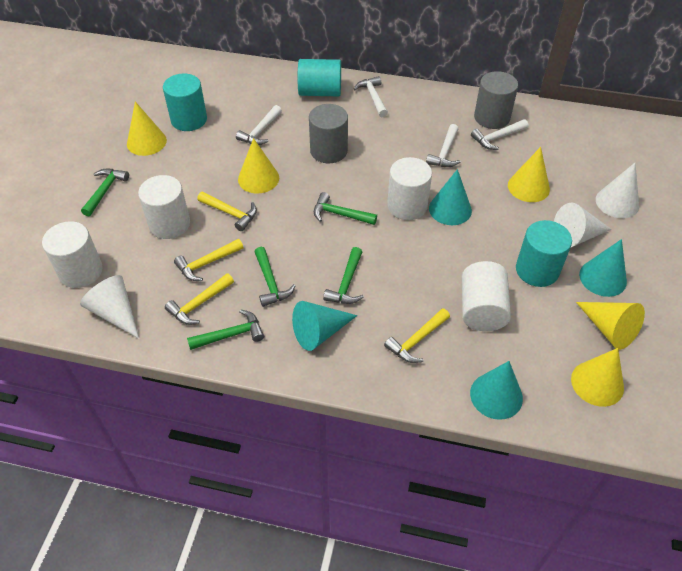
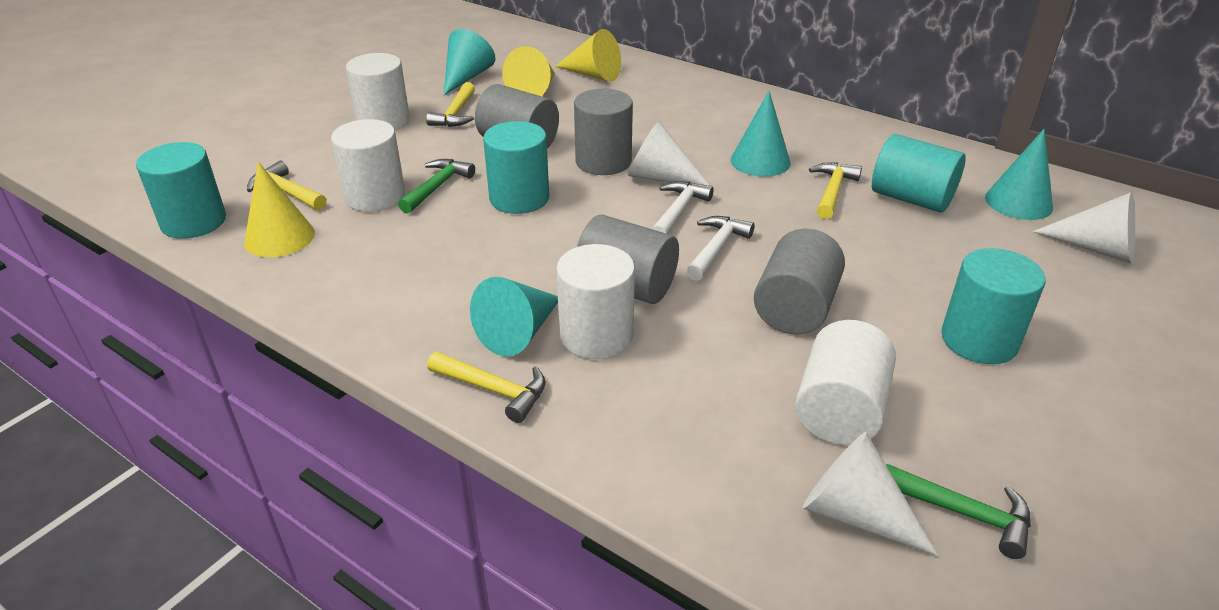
green hammer: 5 -> 2
grey cylinder: 2 -> 4
turquoise cylinder: 3 -> 4
white hammer: 4 -> 2
yellow cone: 5 -> 3

